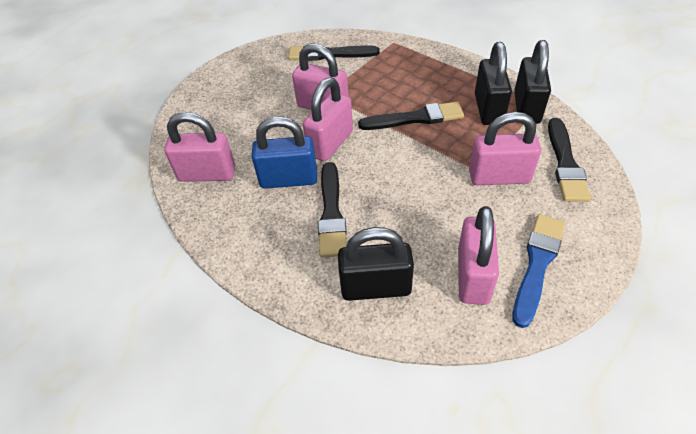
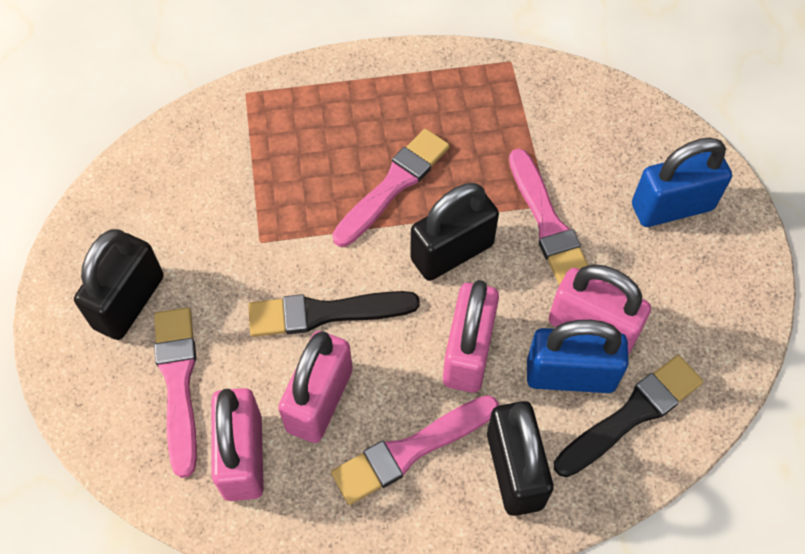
black brush: 4 -> 2
blue brush: 1 -> 0
blue padlock: 1 -> 2
pink brush: 0 -> 4
pink padlock: 5 -> 4

